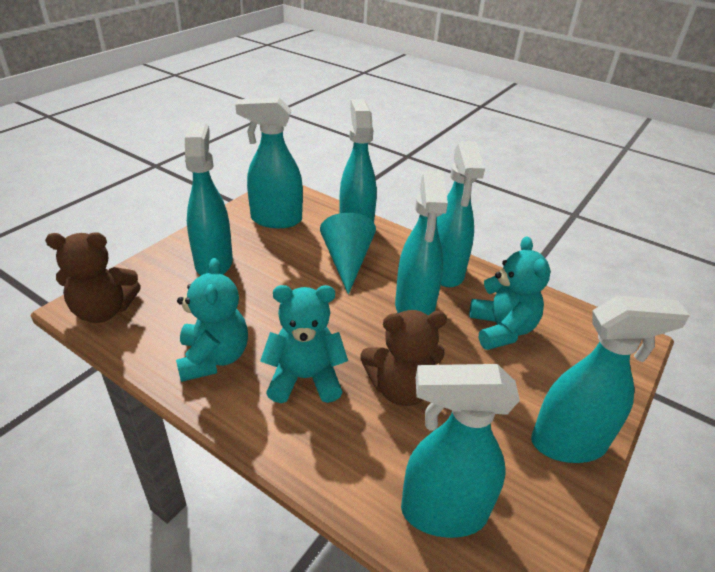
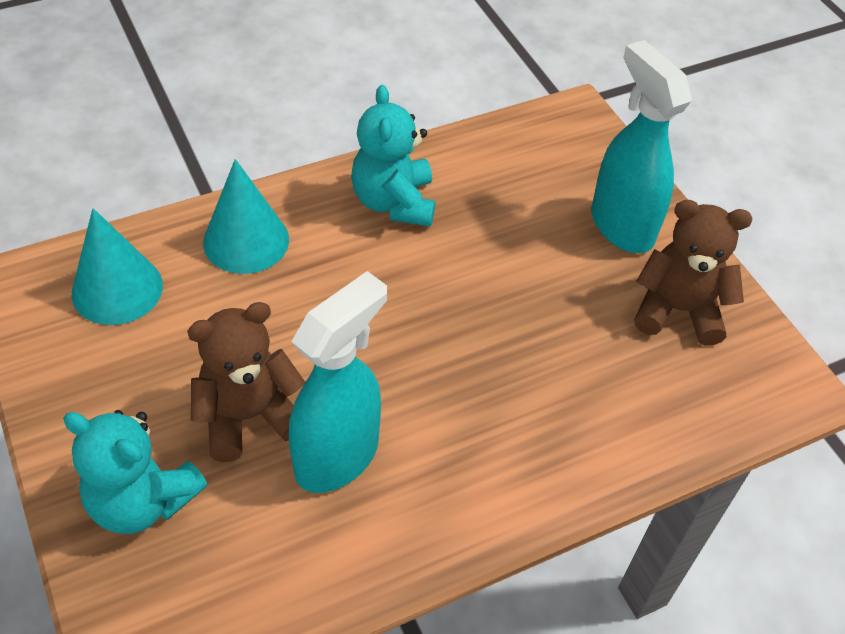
turquoise cone: 1 -> 2
turquoise spray bottle: 7 -> 2
turquoise teddy bear: 3 -> 2

